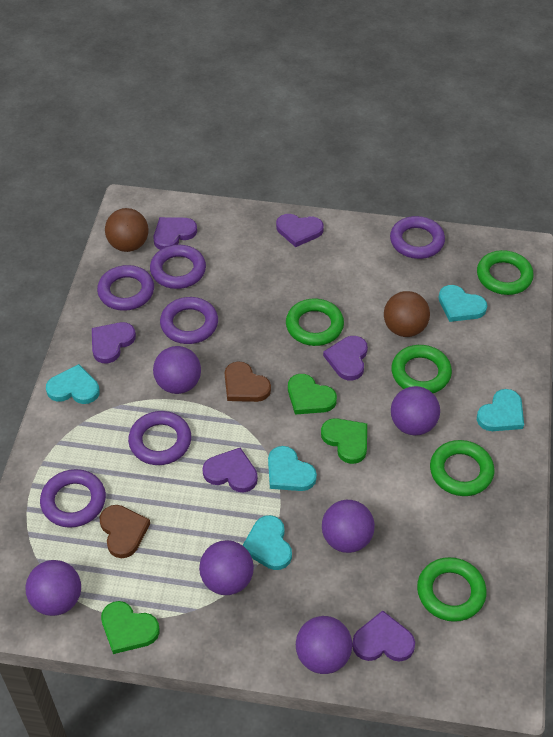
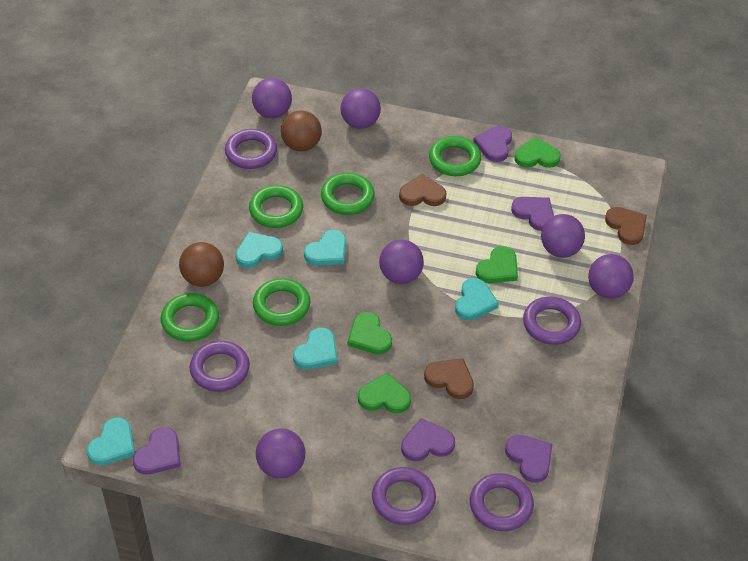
brown heart: 2 -> 3
green heart: 3 -> 4
purple heart: 6 -> 5
purple ring: 6 -> 5

